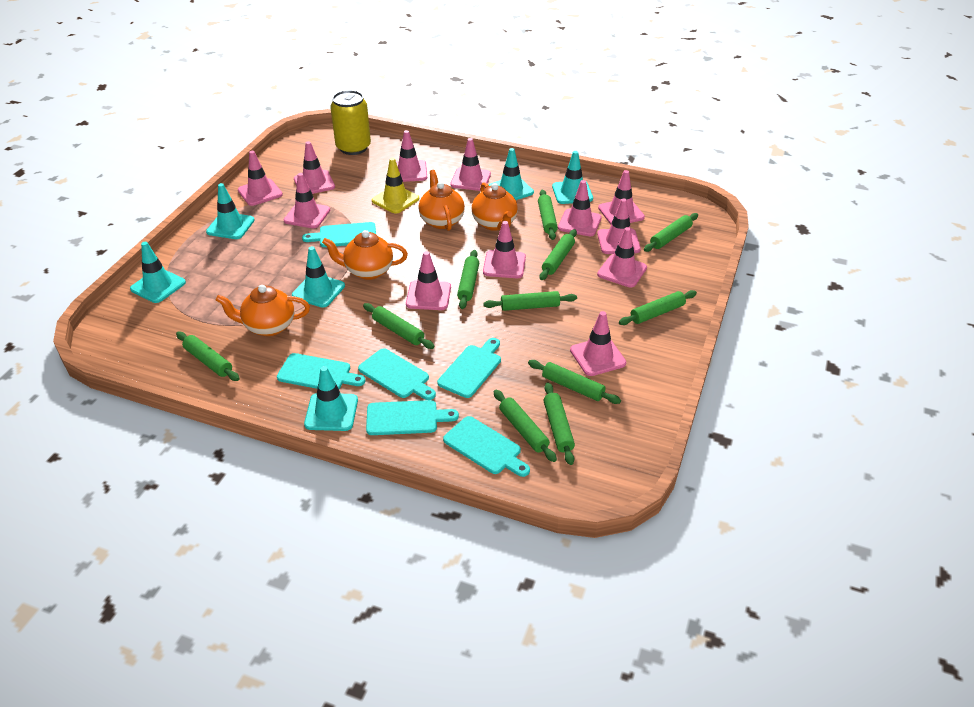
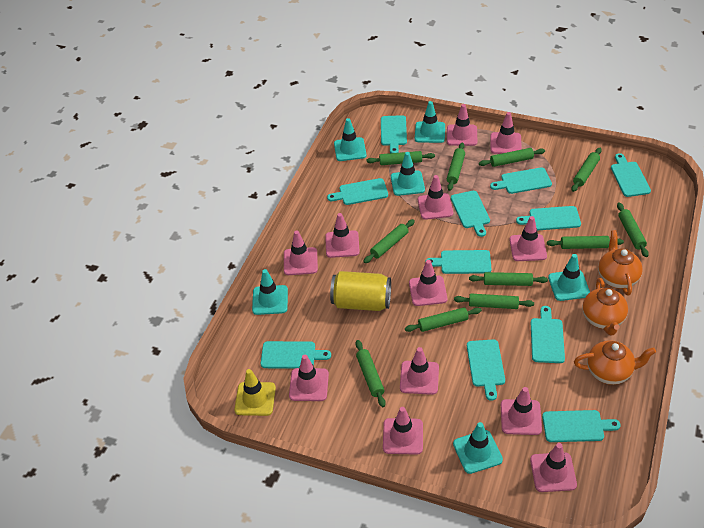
orange teapot: 4 -> 3
turquoise cutting board: 6 -> 11

